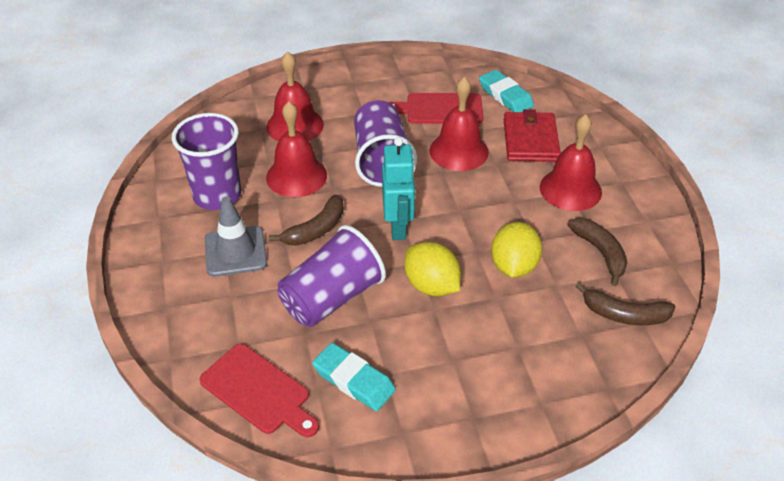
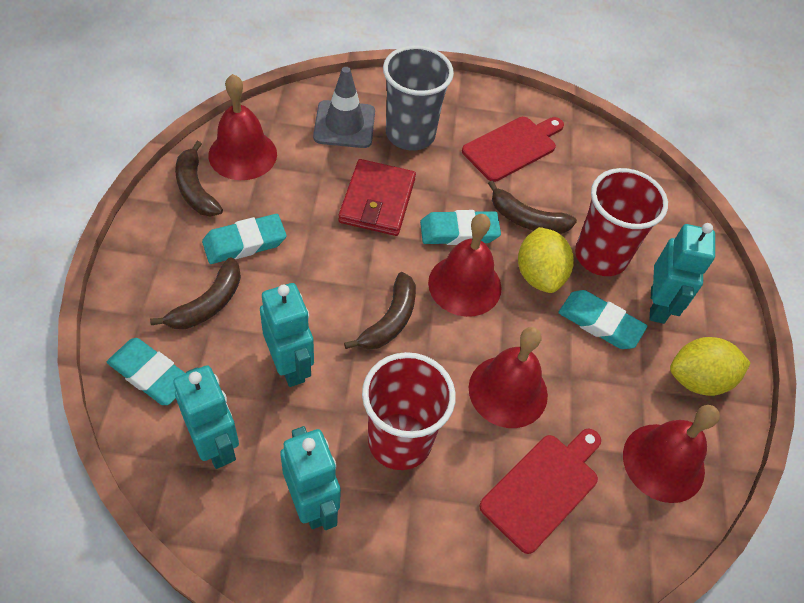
brown banana: 3 -> 4
grey cup: 0 -> 1
purple cup: 3 -> 0
red cup: 0 -> 2
turquoise eraser: 2 -> 4
turquoise robot: 1 -> 4

